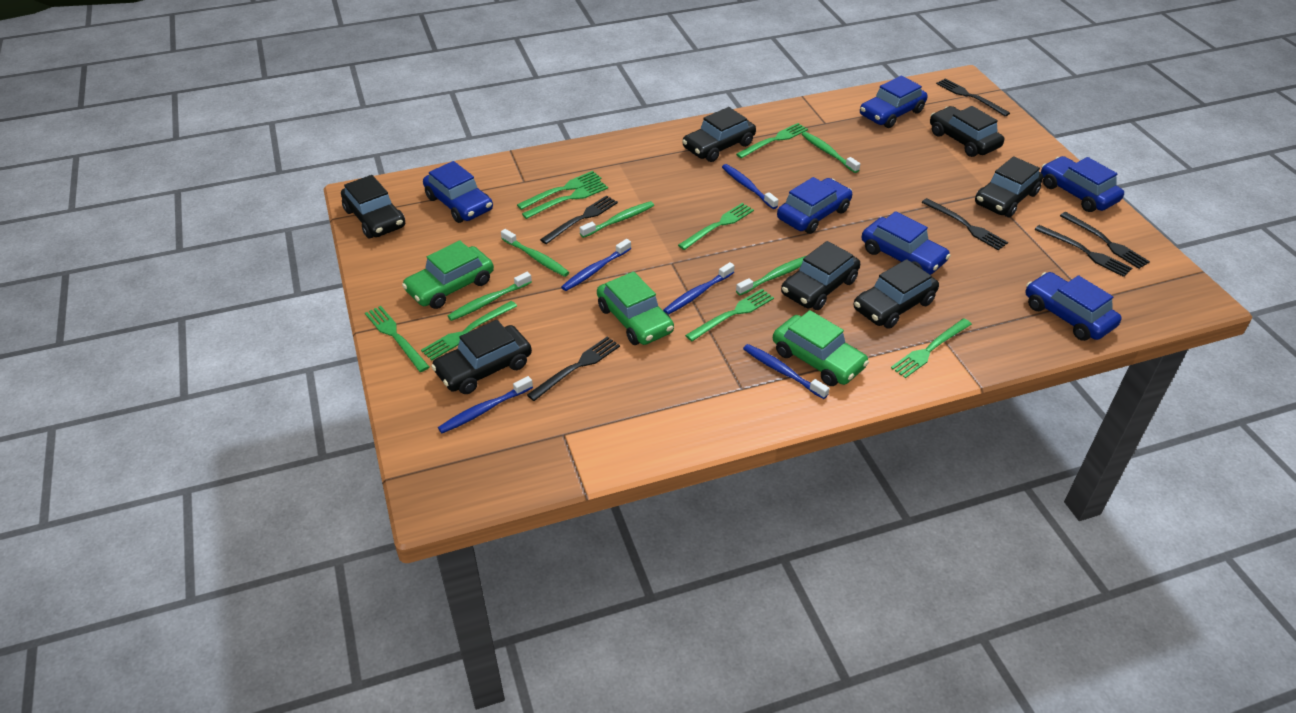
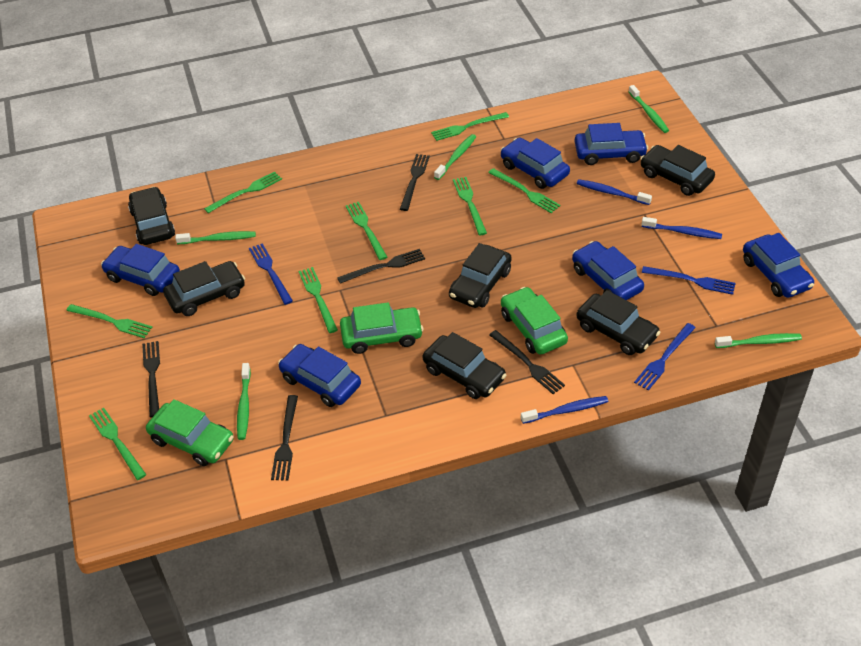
black car: 7 -> 6
black fork: 6 -> 5
blue fork: 0 -> 3
blue toothbrush: 5 -> 3

